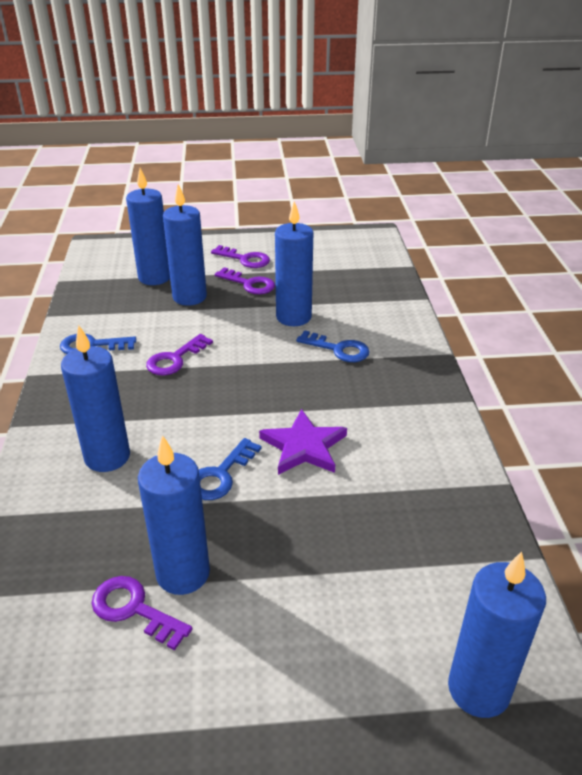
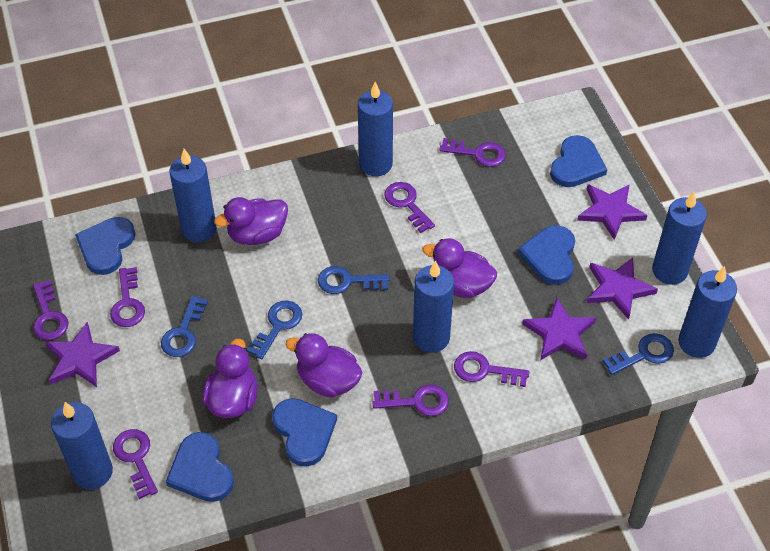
blue heart: 0 -> 5
blue key: 3 -> 4
purple duck: 0 -> 4
purple key: 4 -> 7
purple star: 1 -> 4

